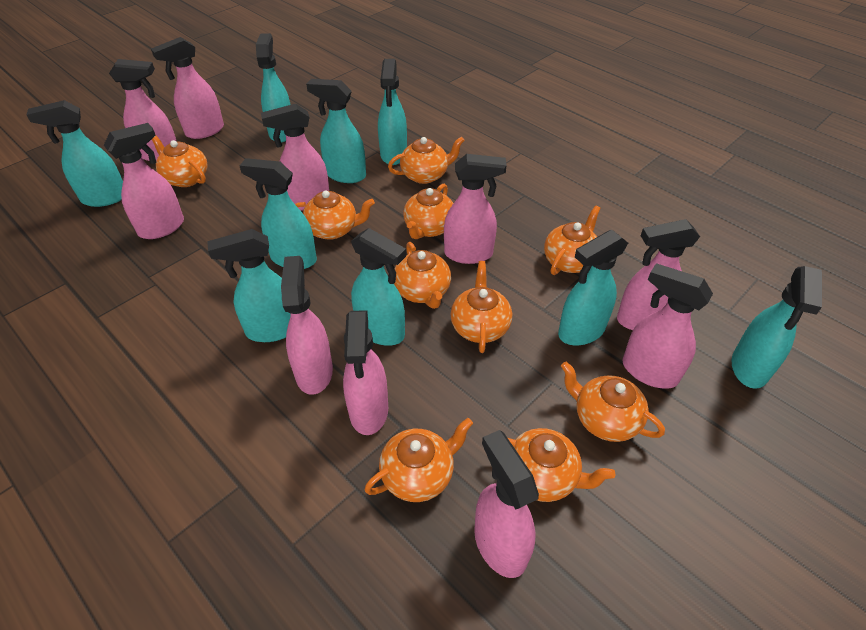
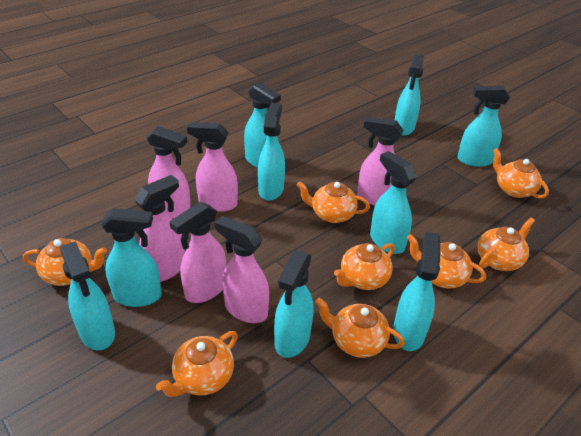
orange teapot: 10 -> 8
pink spray bottle: 10 -> 6

